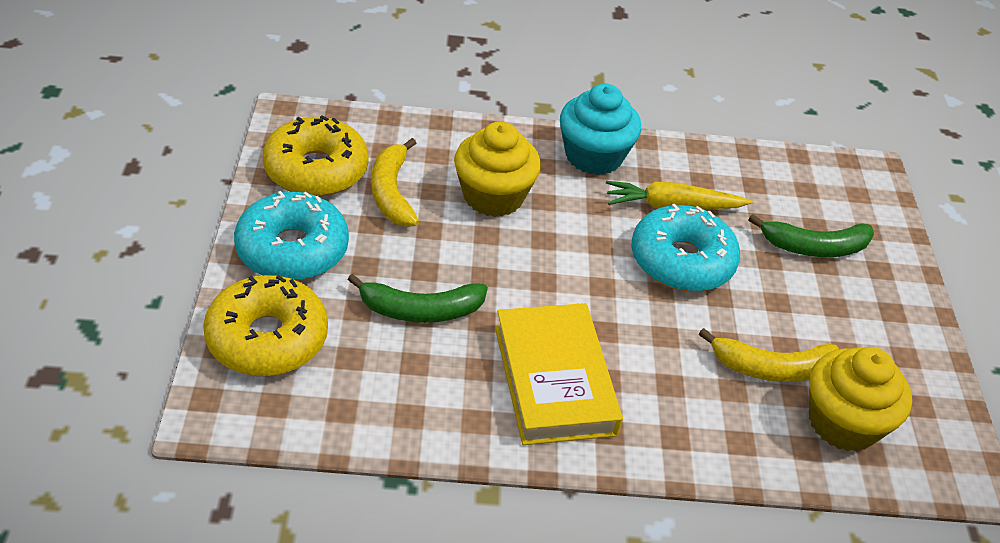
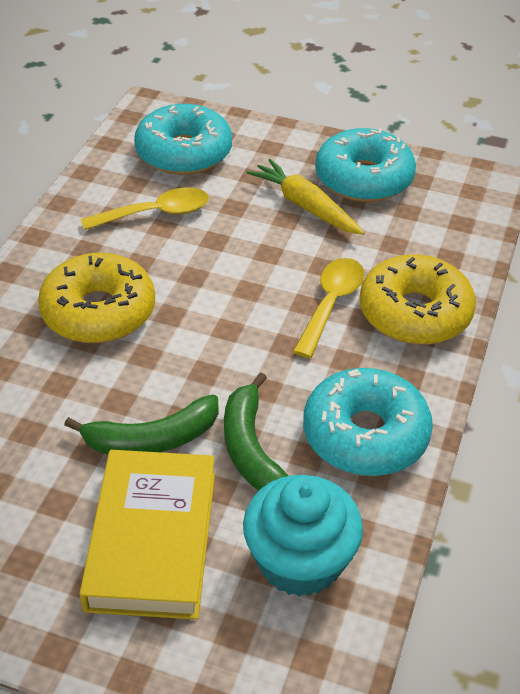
turquoise donut: 2 -> 3
yellow banana: 2 -> 0
yellow cupcake: 2 -> 0
yellow spoon: 0 -> 2

